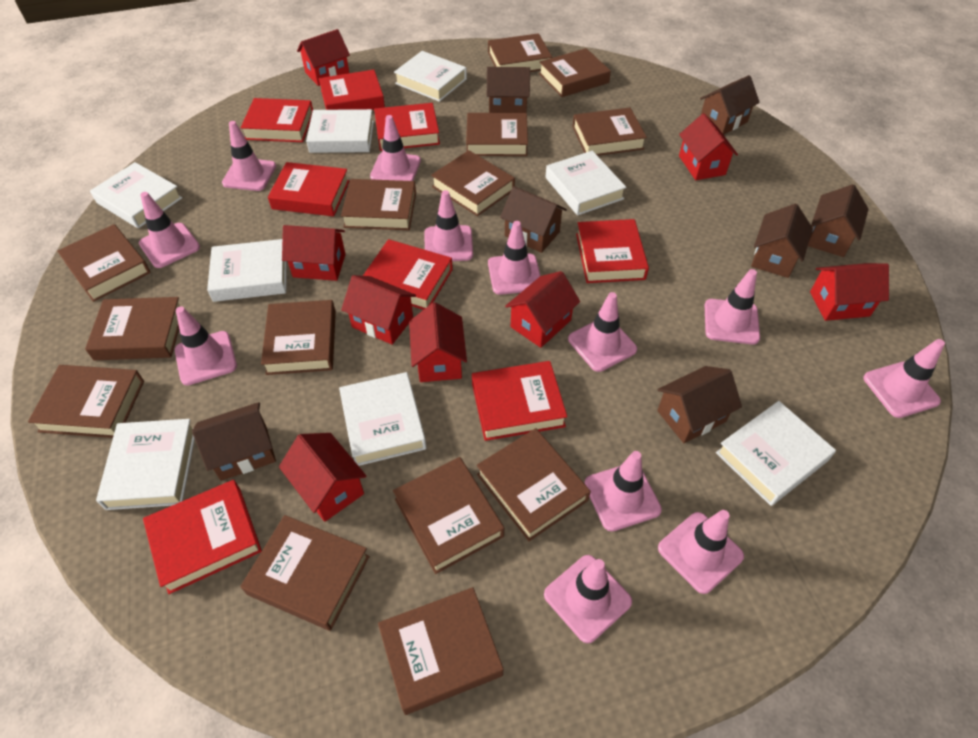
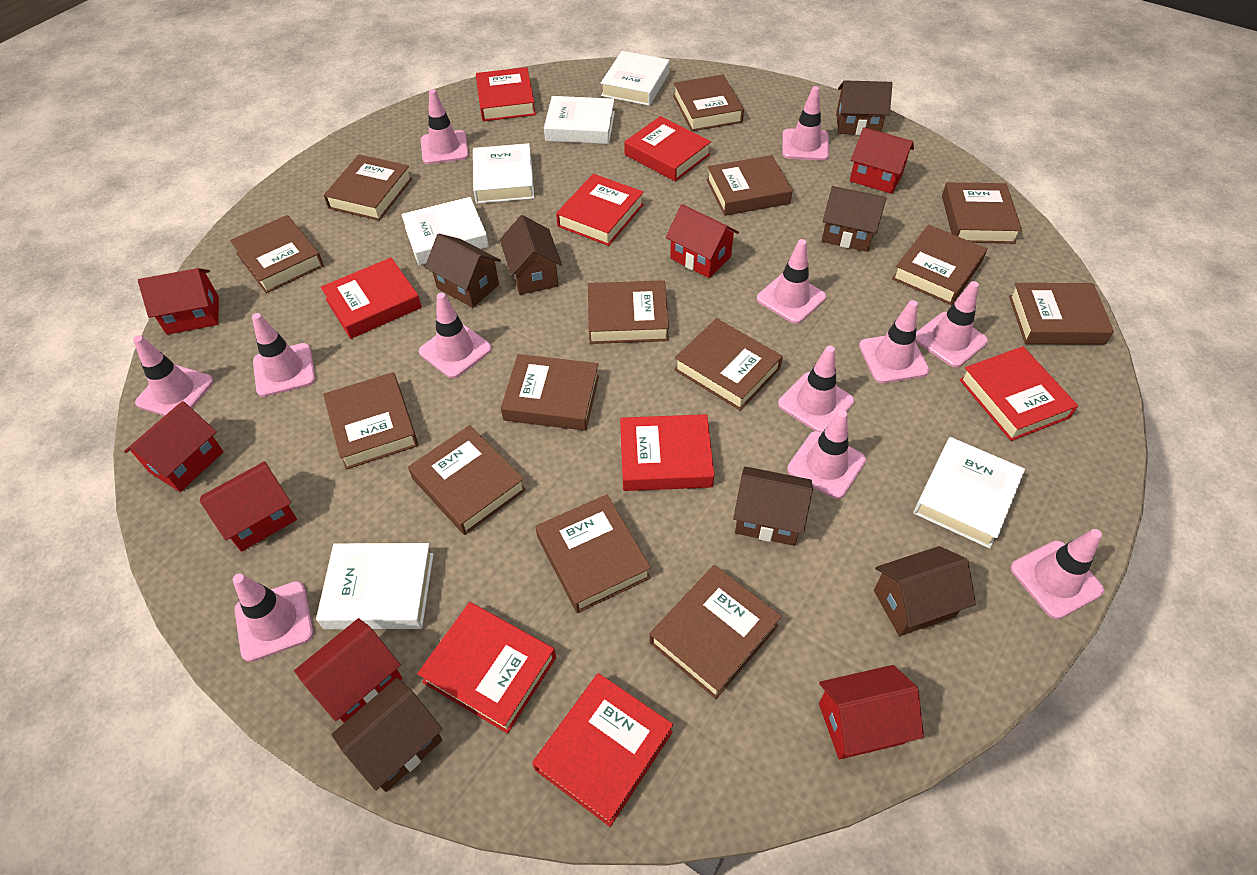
red house: 8 -> 7
white book: 8 -> 6

